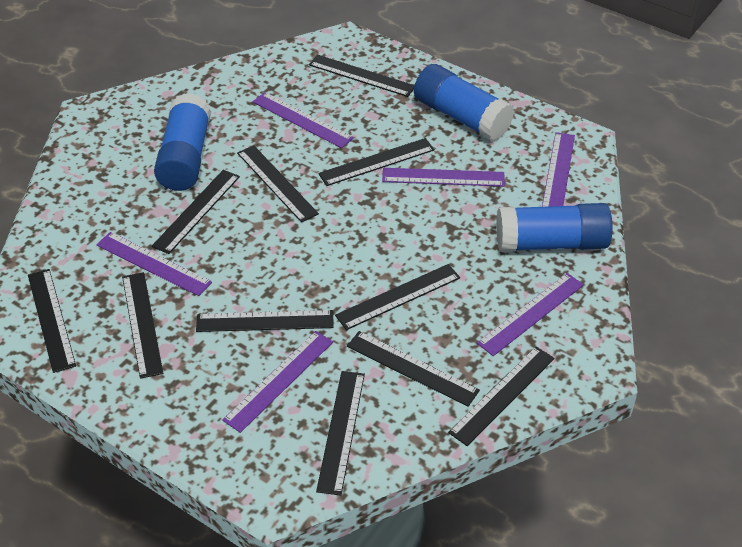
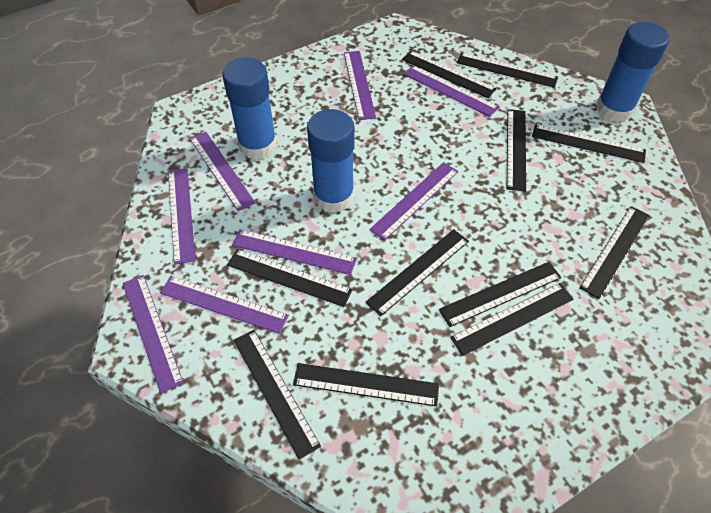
purple ruler: 6 -> 8

